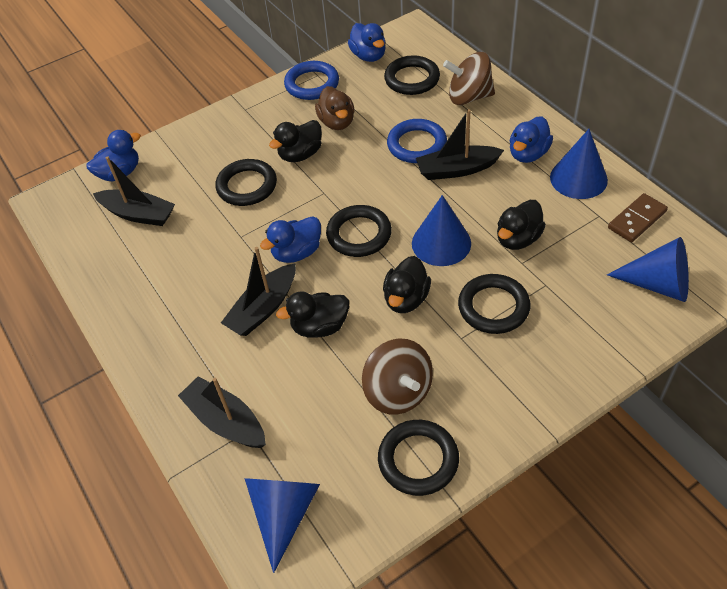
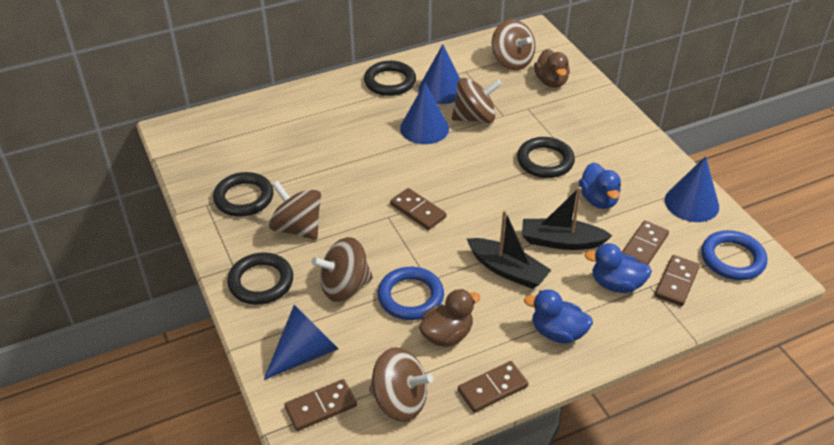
black boat: 4 -> 2
black duck: 4 -> 0
black ring: 5 -> 4
blue duck: 4 -> 3
brown domino: 1 -> 5
brown duck: 1 -> 2
brown spinning top: 2 -> 5

